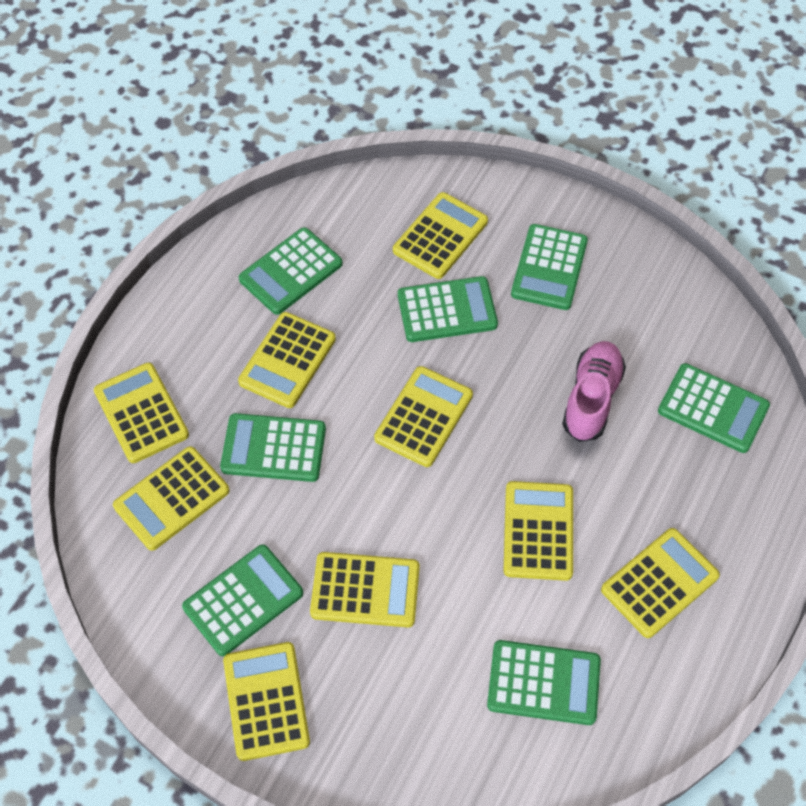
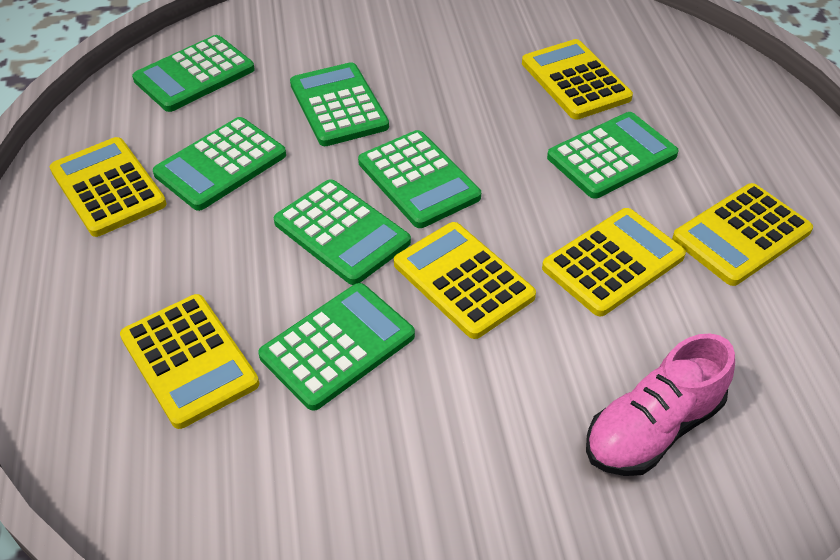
yellow calculator: 9 -> 6

